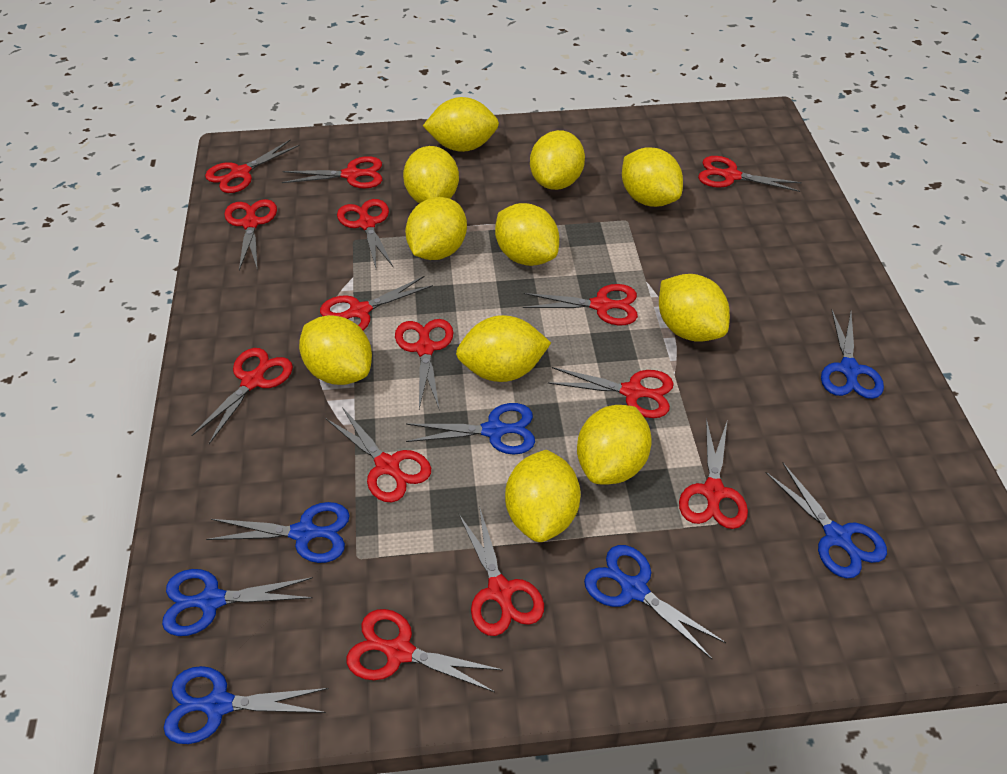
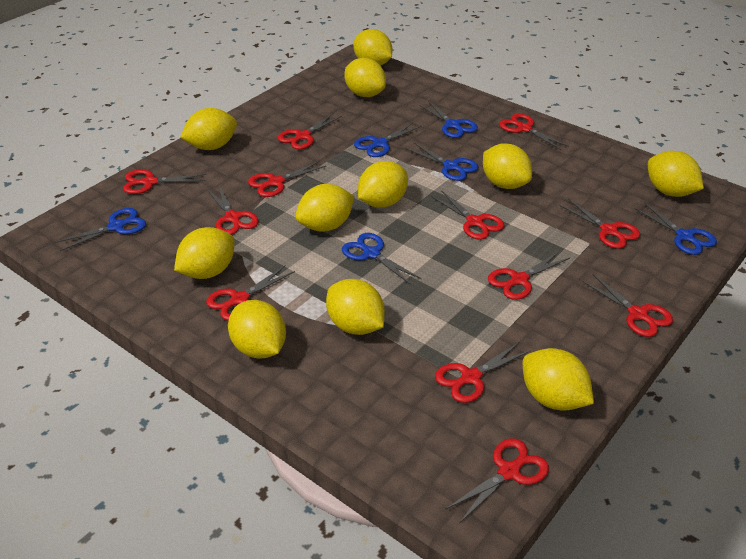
blue scissors: 7 -> 6
red scissors: 14 -> 12

